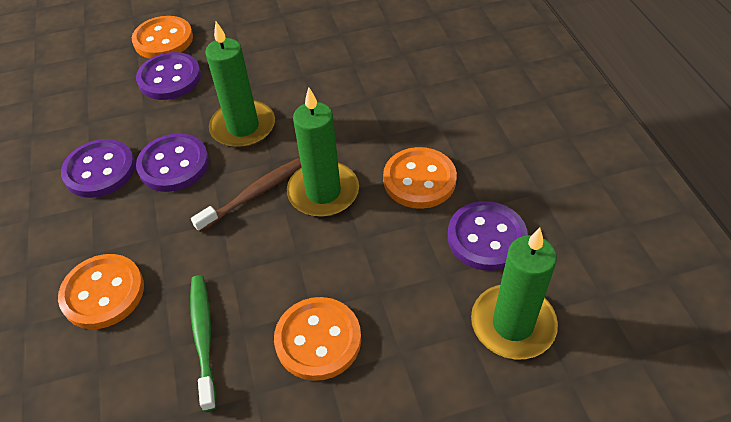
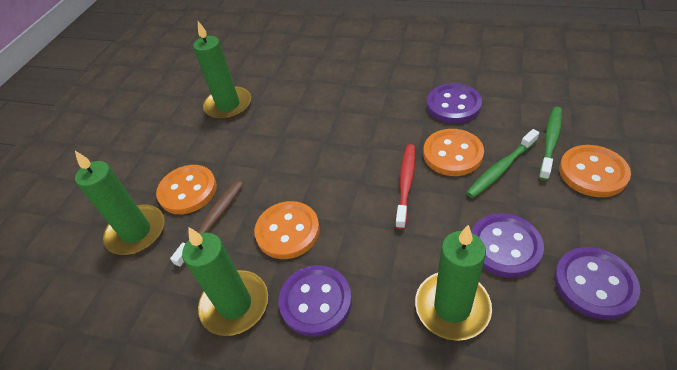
green candle: 3 -> 4
green toothbrush: 1 -> 2
red toothbrush: 0 -> 1

